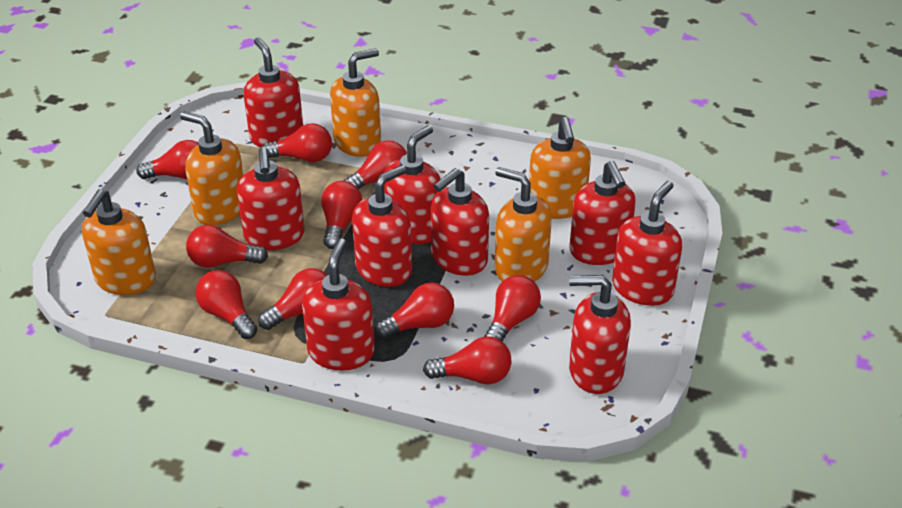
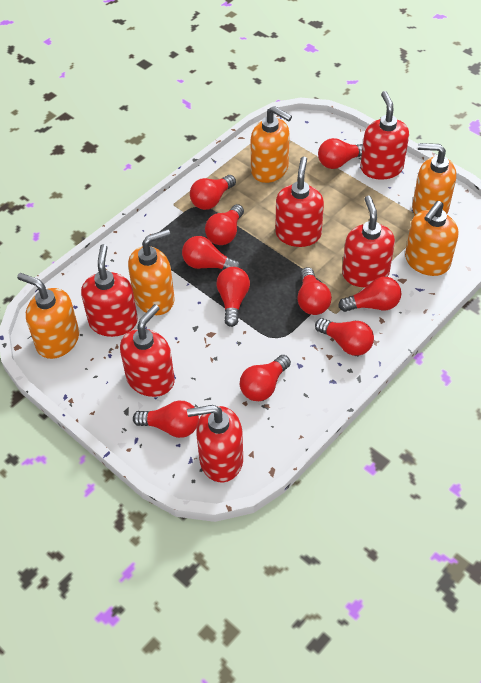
red soap dispenser: 9 -> 6

